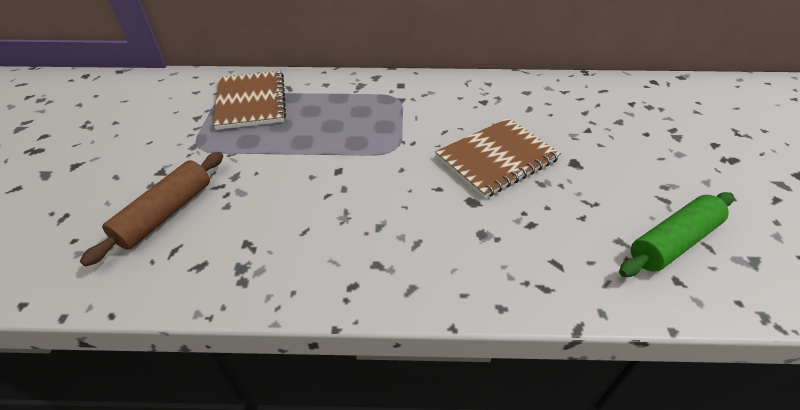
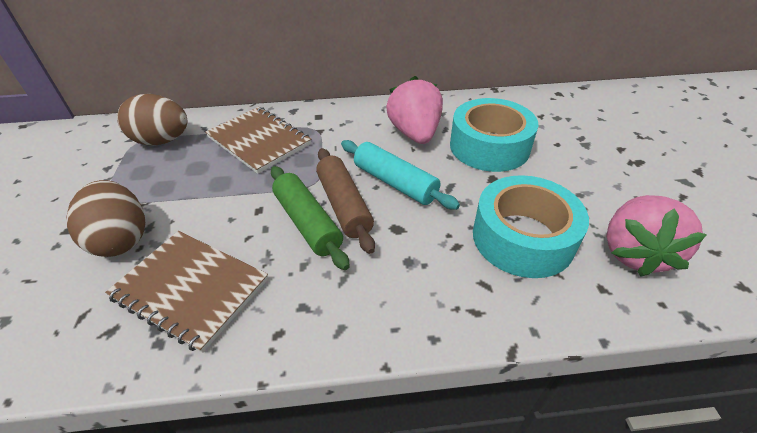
brown egg: 0 -> 2
pink strawberry: 0 -> 2
turquoise rolling pin: 0 -> 1
turquoise tape: 0 -> 2

